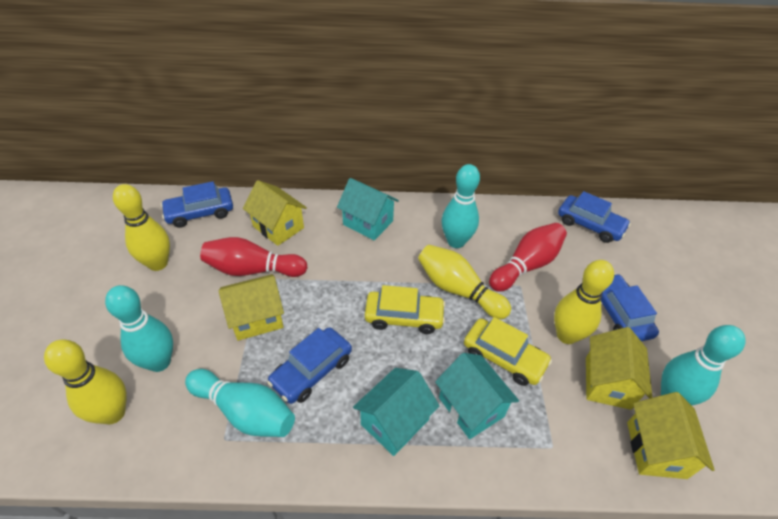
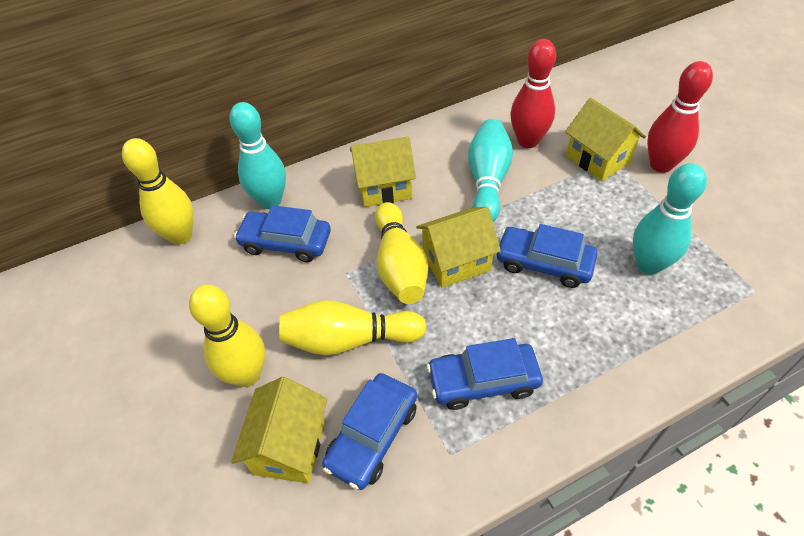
turquoise bowling pin: 4 -> 3
turquoise house: 3 -> 0
yellow car: 2 -> 0

